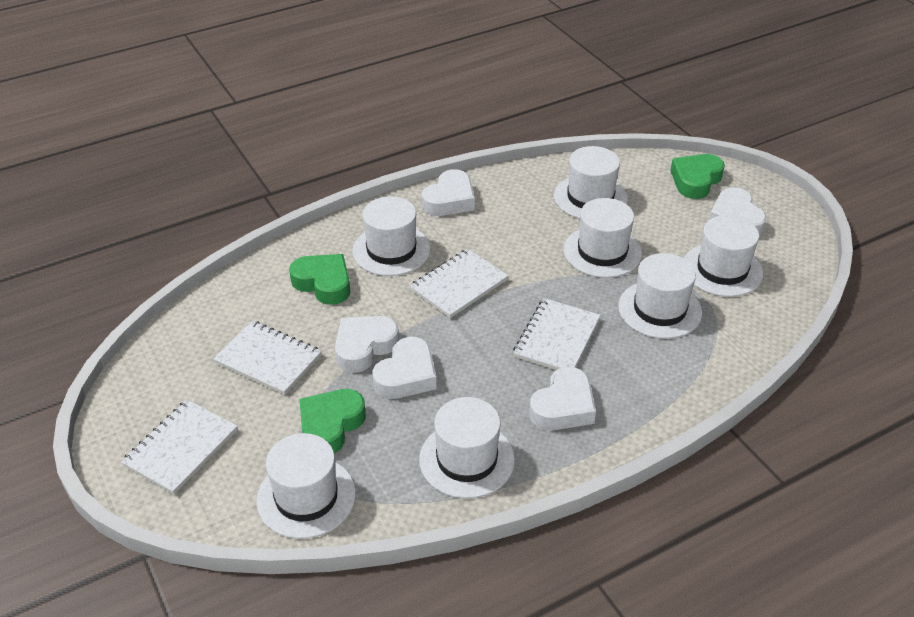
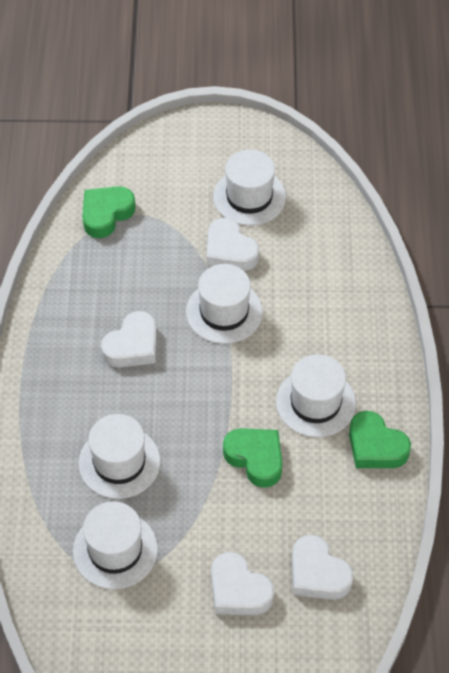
white hat: 7 -> 5
white heart: 5 -> 4
white notebook: 4 -> 0

